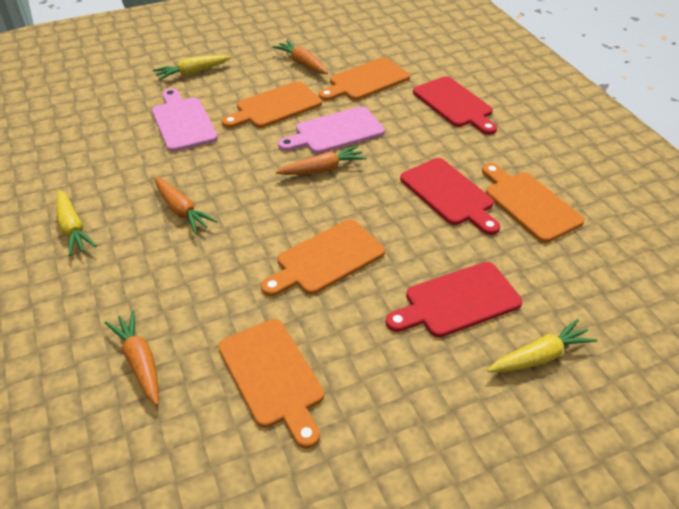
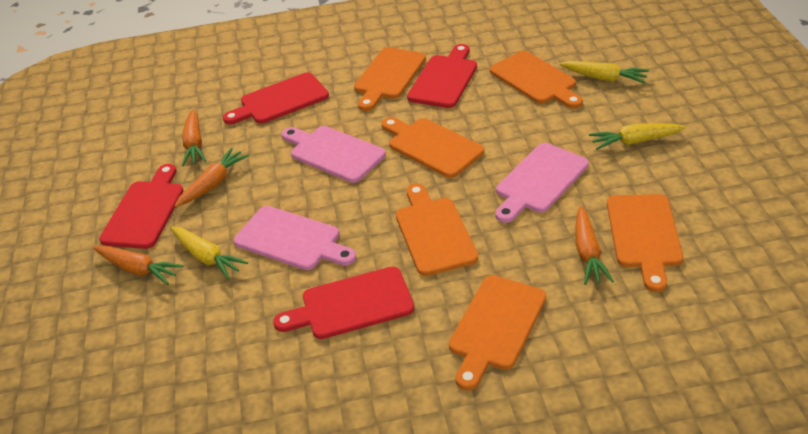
orange cutting board: 5 -> 6
pink cutting board: 2 -> 3
red cutting board: 3 -> 4

